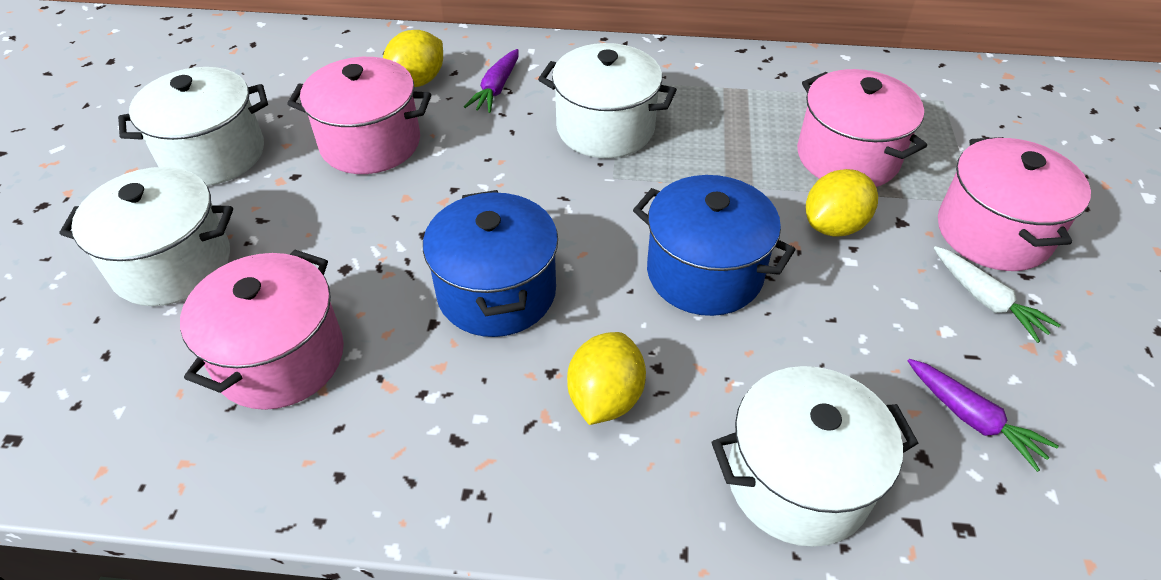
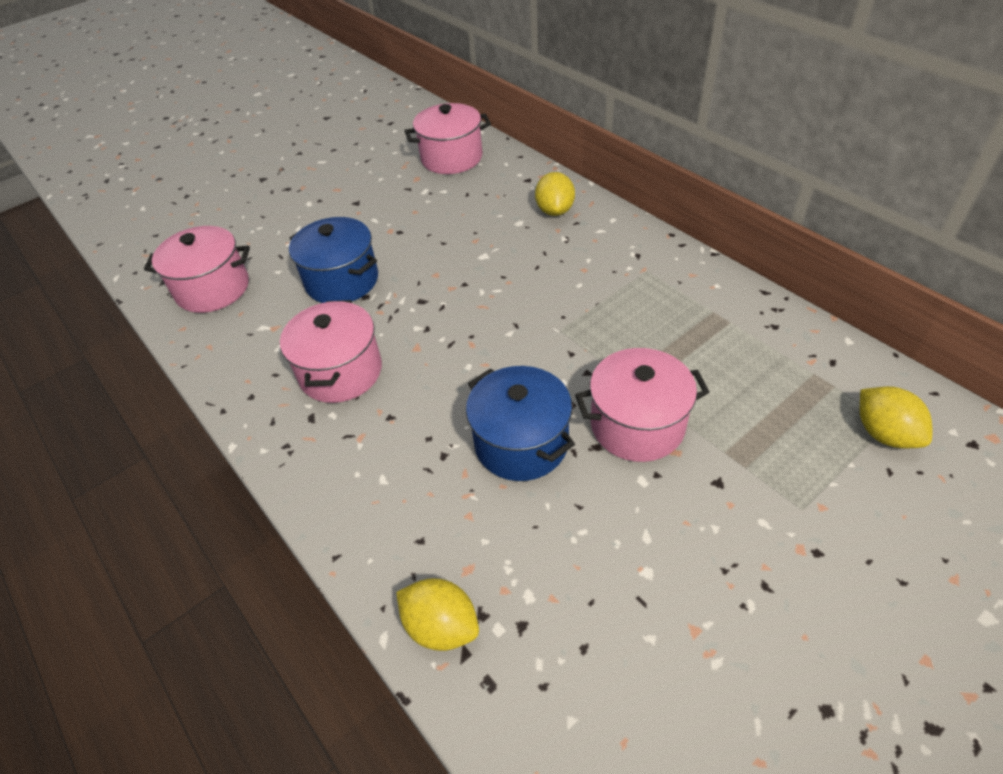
purple carrot: 2 -> 0
white carrot: 1 -> 0
white pot: 4 -> 0

